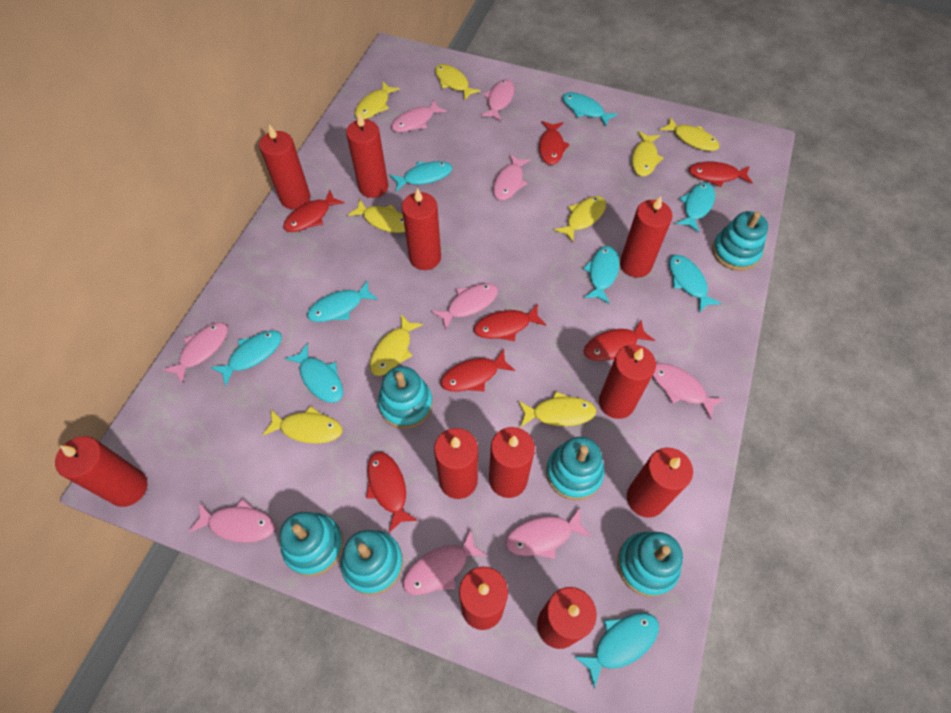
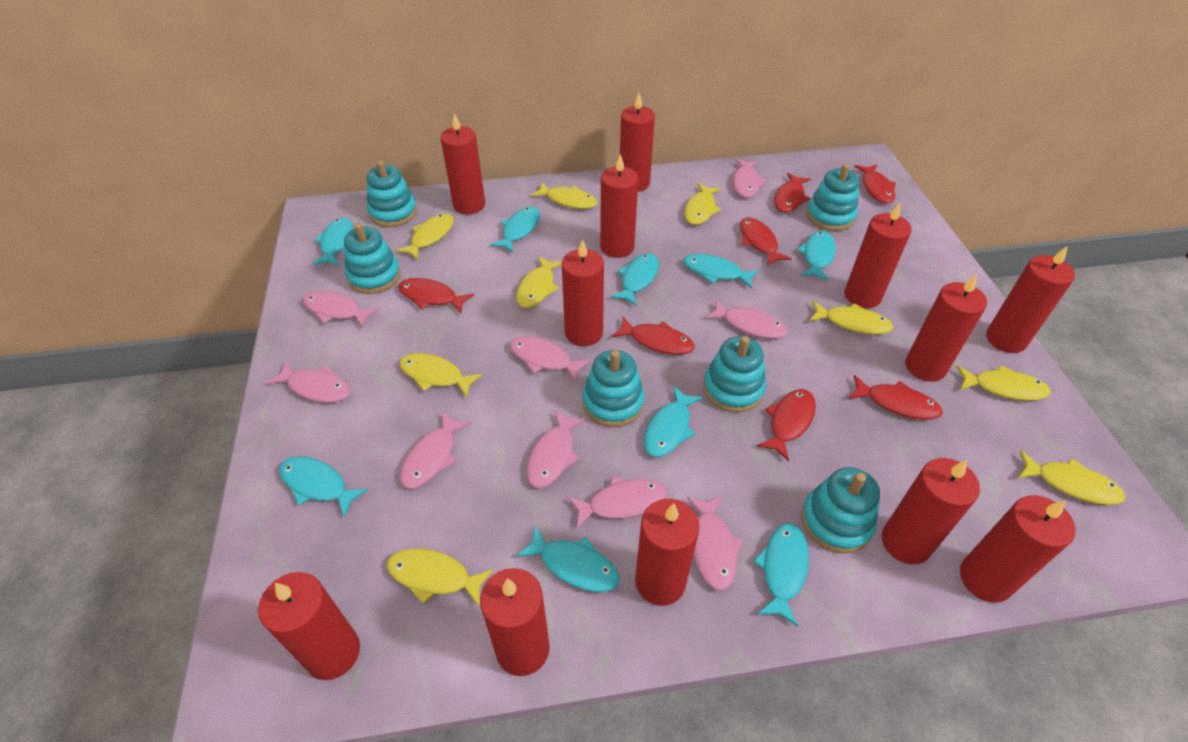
red candle: 11 -> 12

